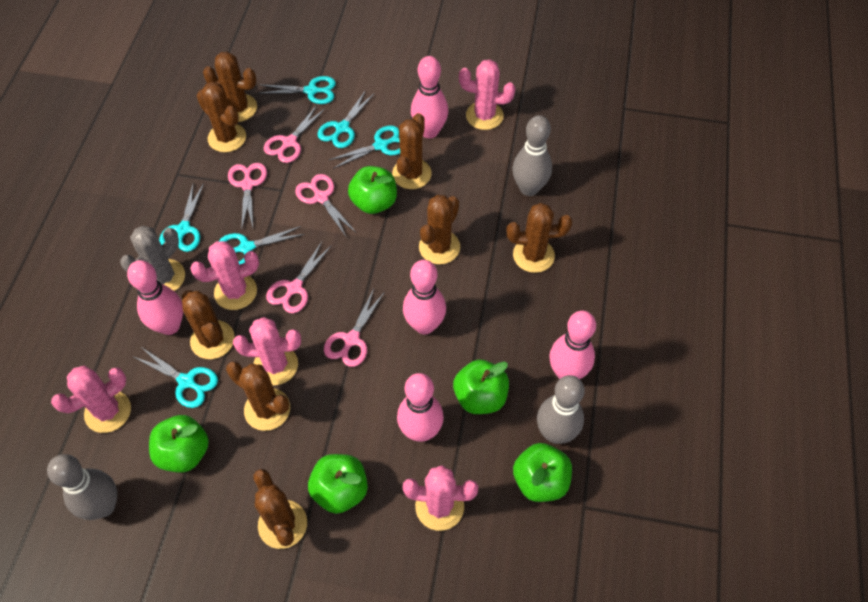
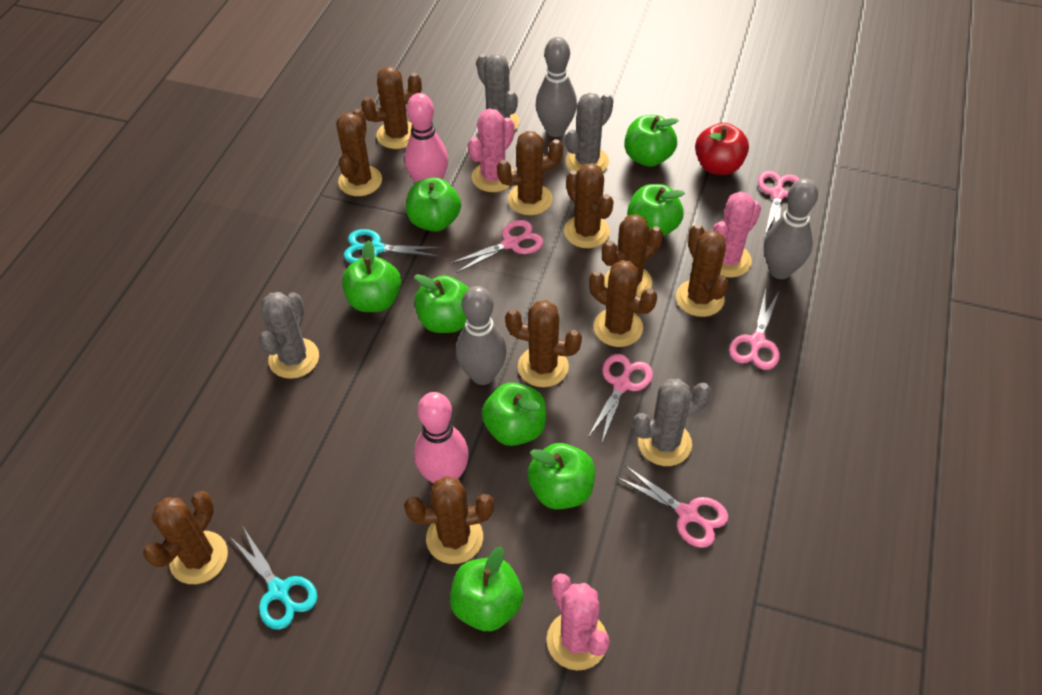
brown cactus: 8 -> 10
green apple: 5 -> 8
grey cactus: 1 -> 4
pink bowling pin: 5 -> 2
pink cactus: 5 -> 3
red apple: 0 -> 1
turquoise scissors: 6 -> 2

